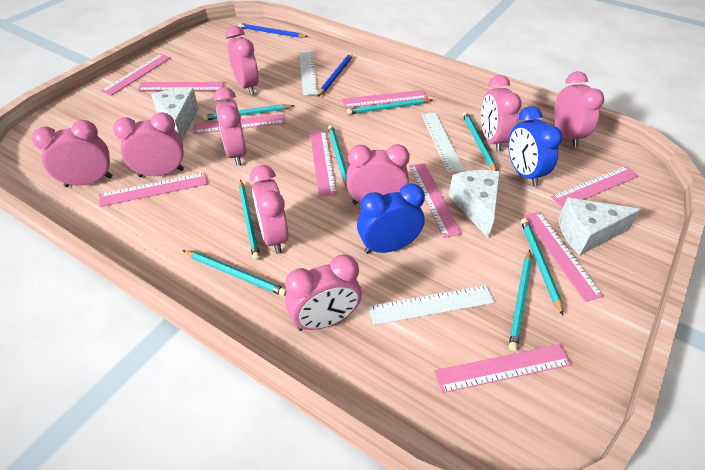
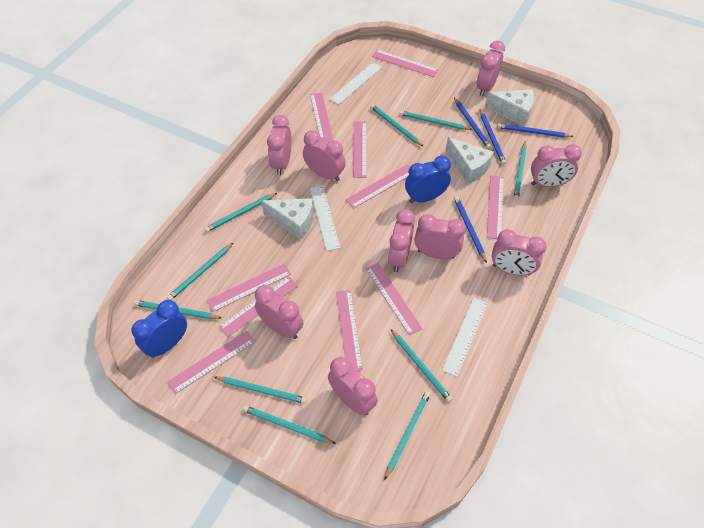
blue pencil: 2 -> 4
turquoise pencil: 8 -> 10

